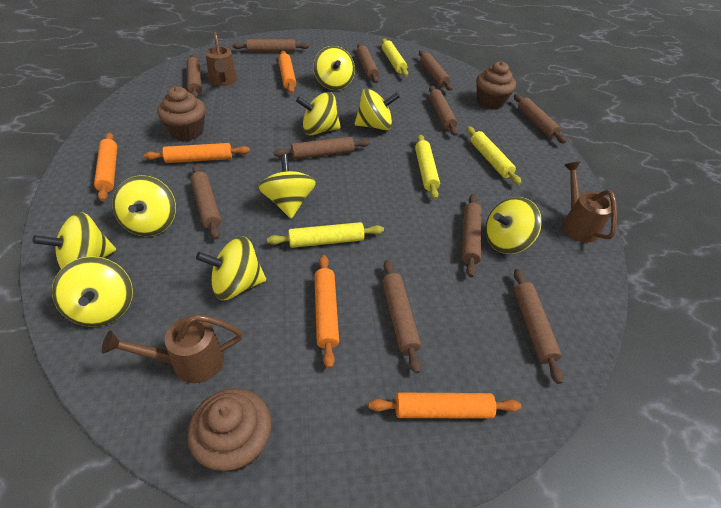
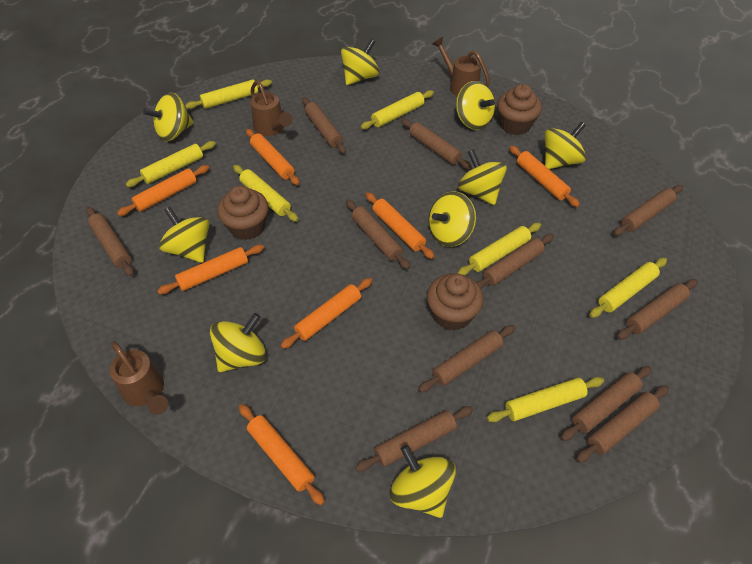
orange rolling pin: 5 -> 7
yellow rolling pin: 4 -> 7

